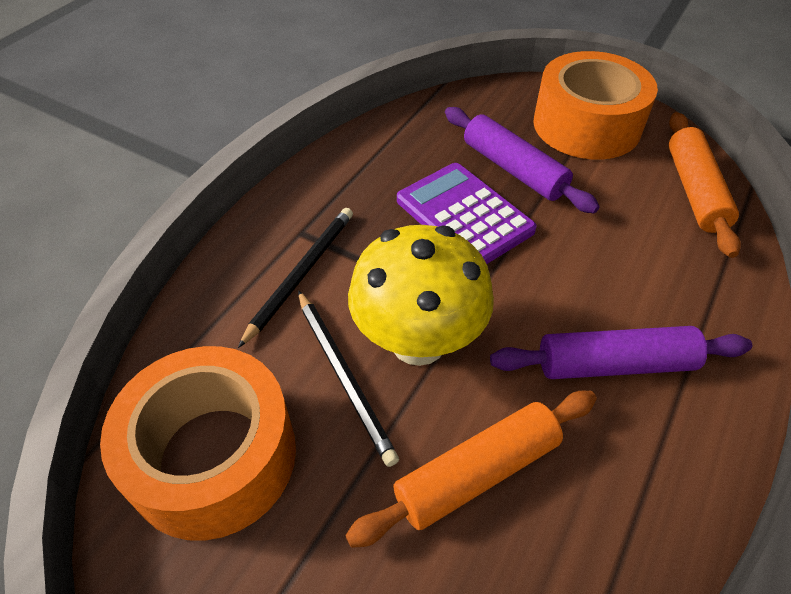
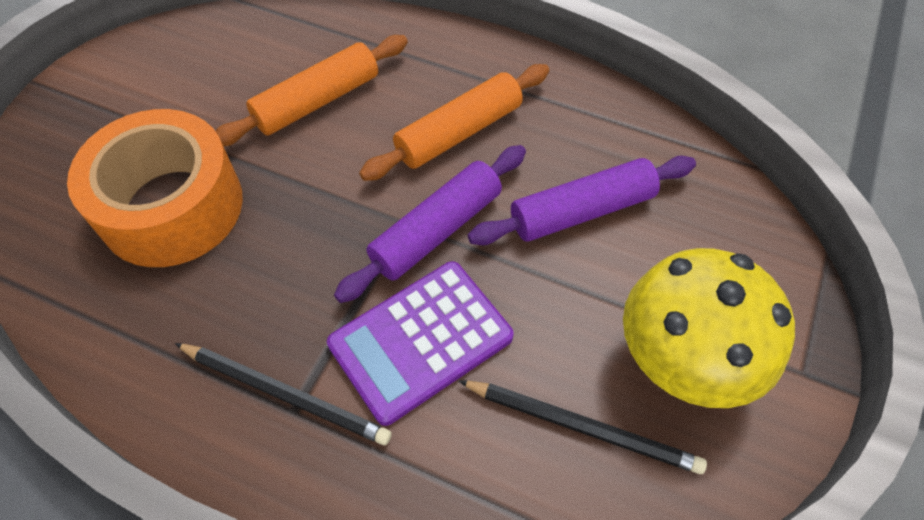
orange tape: 2 -> 1

